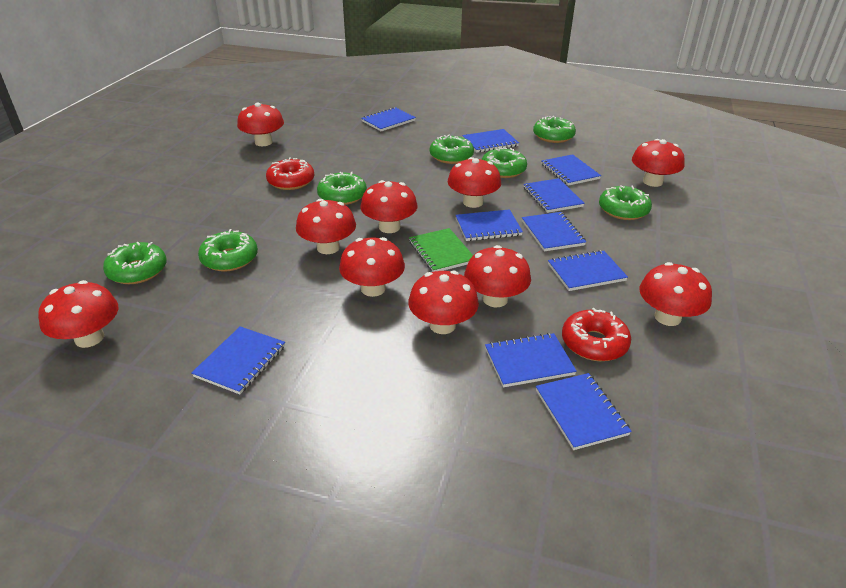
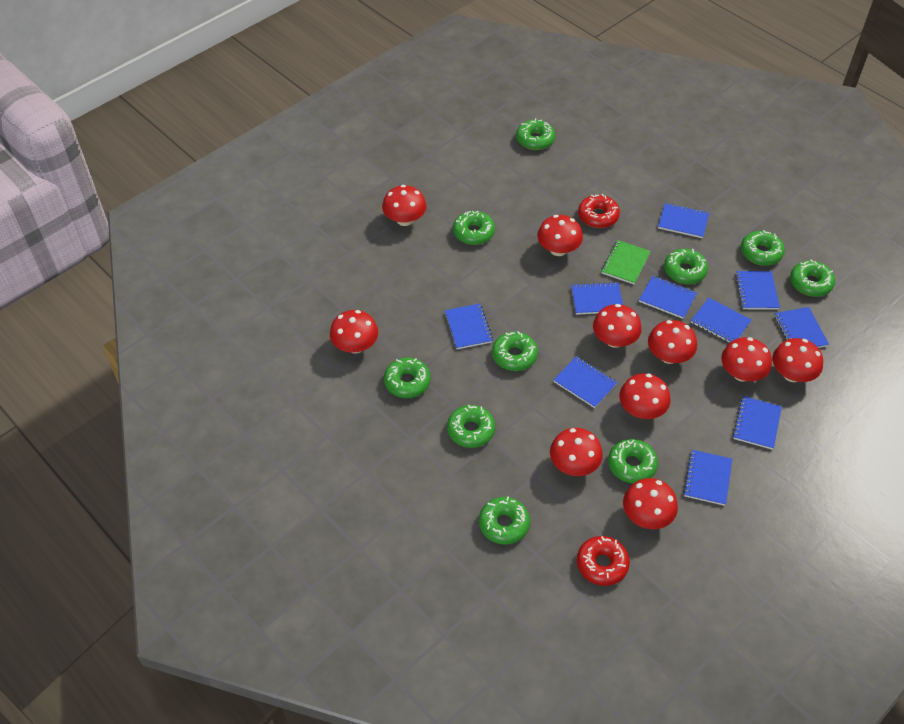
green donut: 7 -> 10

